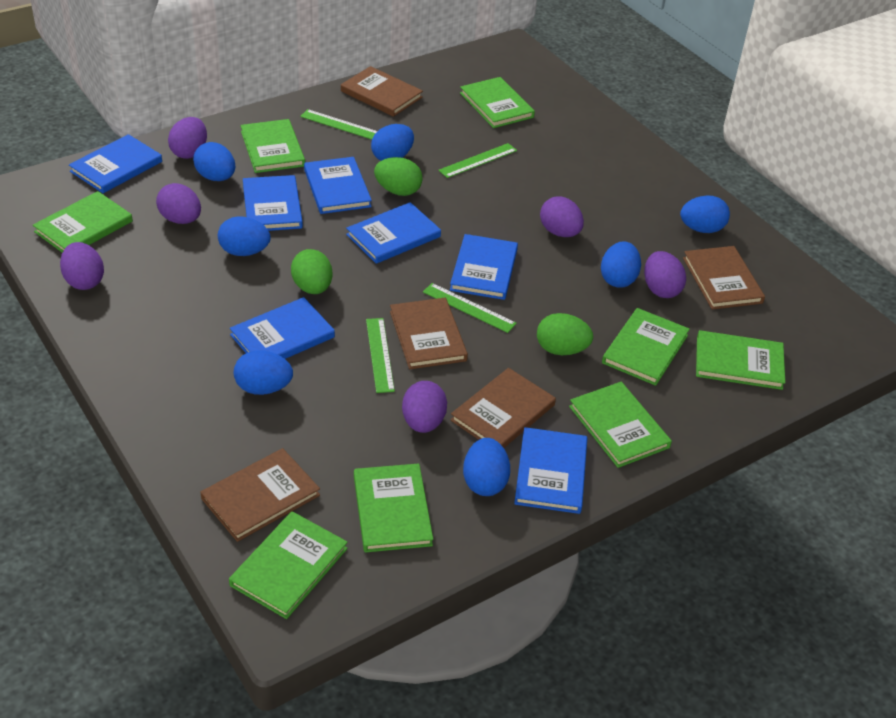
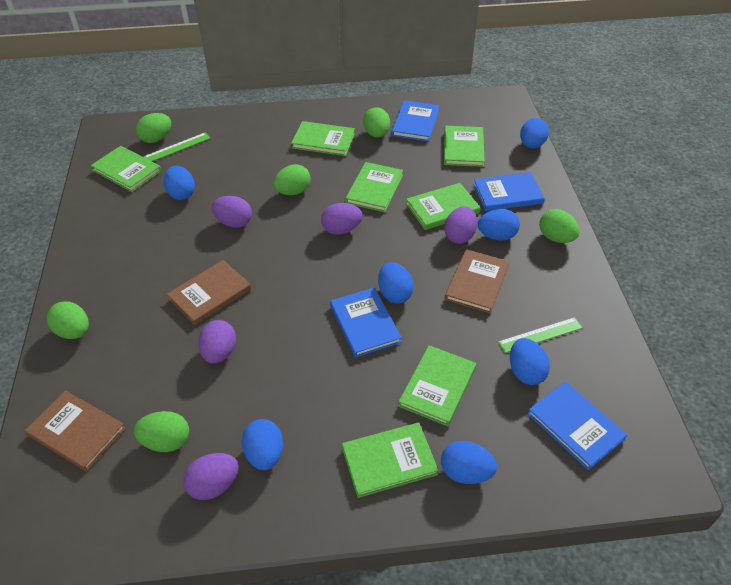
blue book: 7 -> 4
brown book: 5 -> 3
green book: 8 -> 7
green egg: 3 -> 6
green ruler: 4 -> 2
purple egg: 6 -> 5

